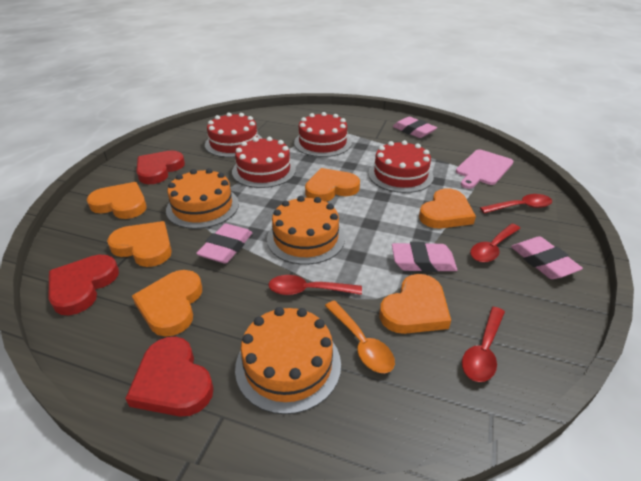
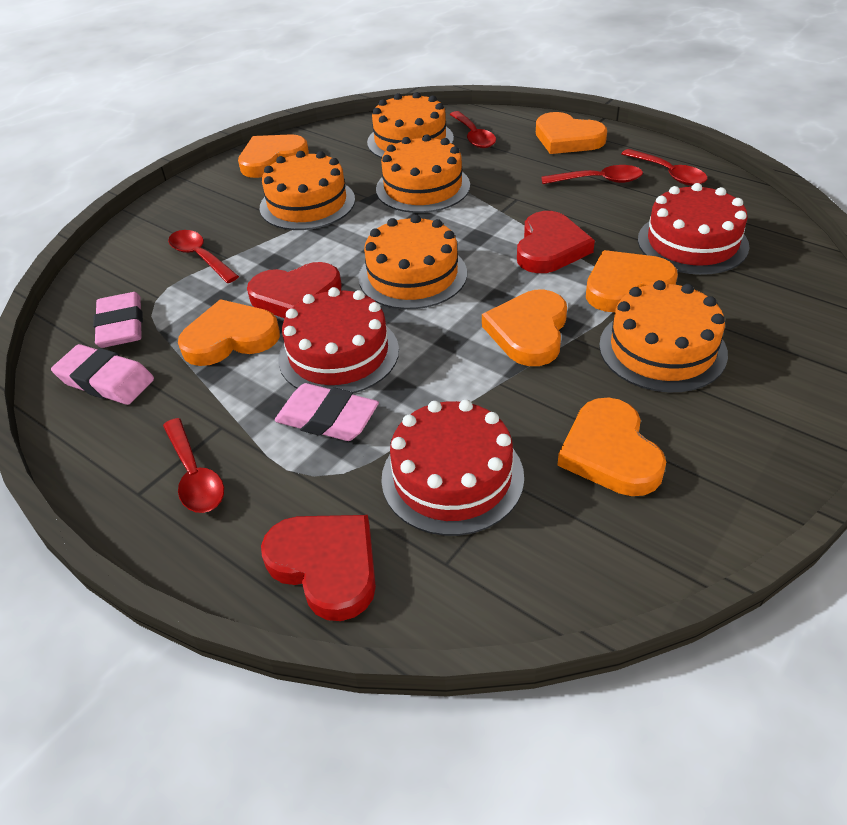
orange cake: 3 -> 5
orange spoon: 1 -> 0
pink cutting board: 1 -> 0
pink eraser: 4 -> 3
red cake: 4 -> 3
red spoon: 4 -> 5

